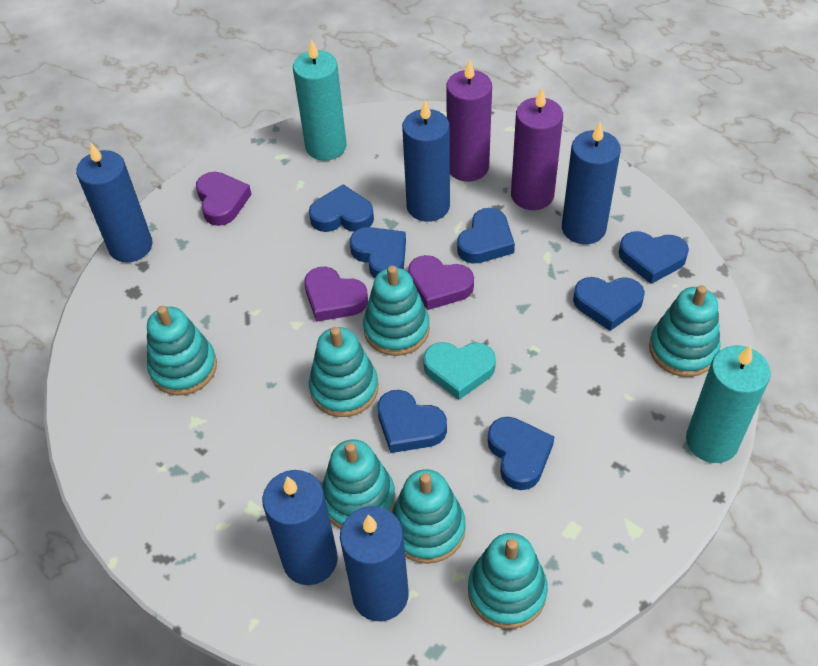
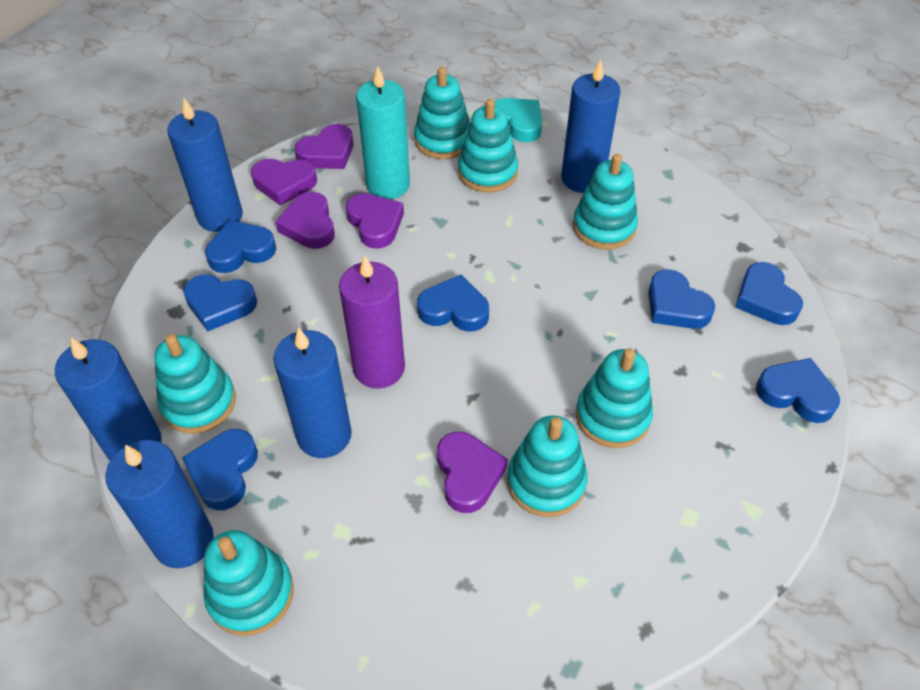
purple candle: 2 -> 1
purple heart: 3 -> 5
turquoise candle: 2 -> 1

